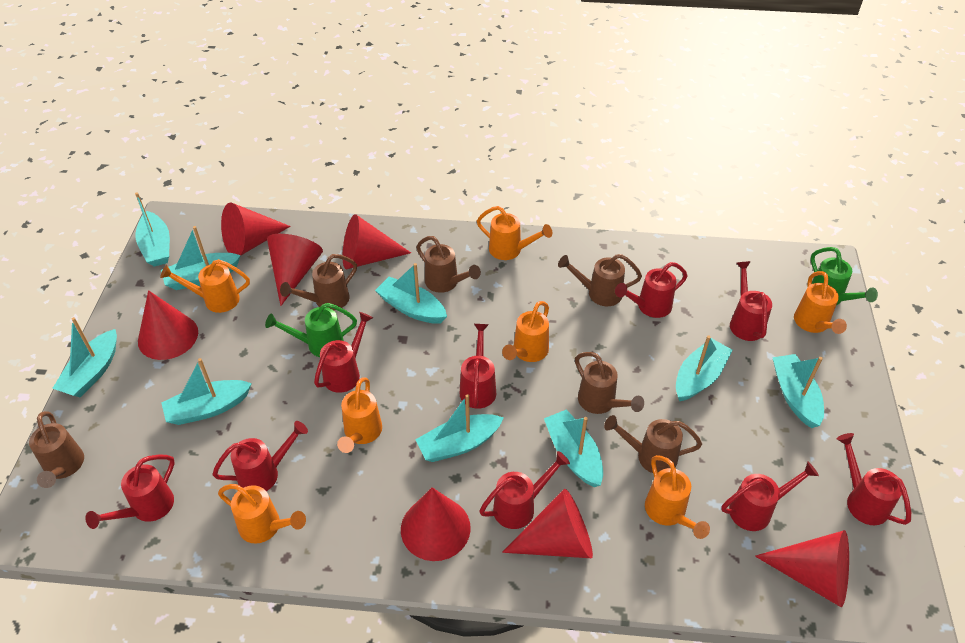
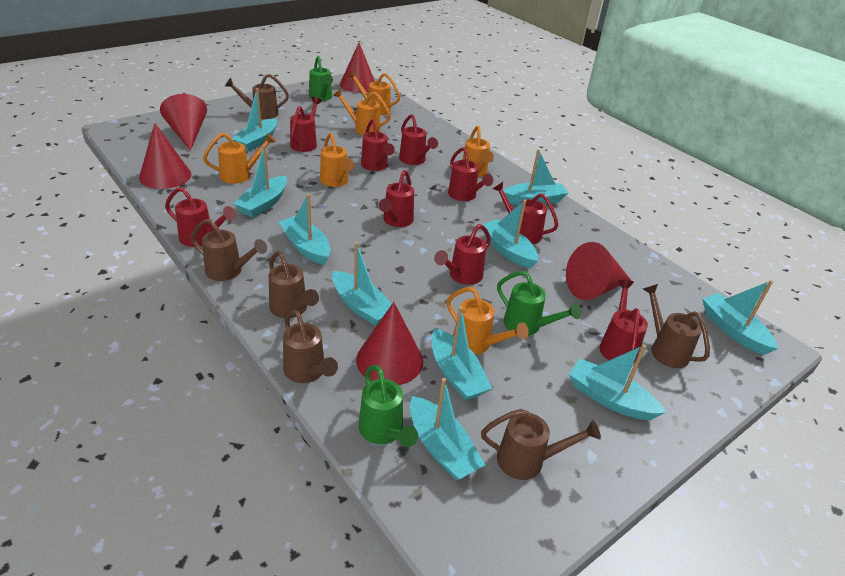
green watering can: 2 -> 3
orange watering can: 7 -> 6
red cone: 7 -> 5
turquoise boat: 9 -> 10

